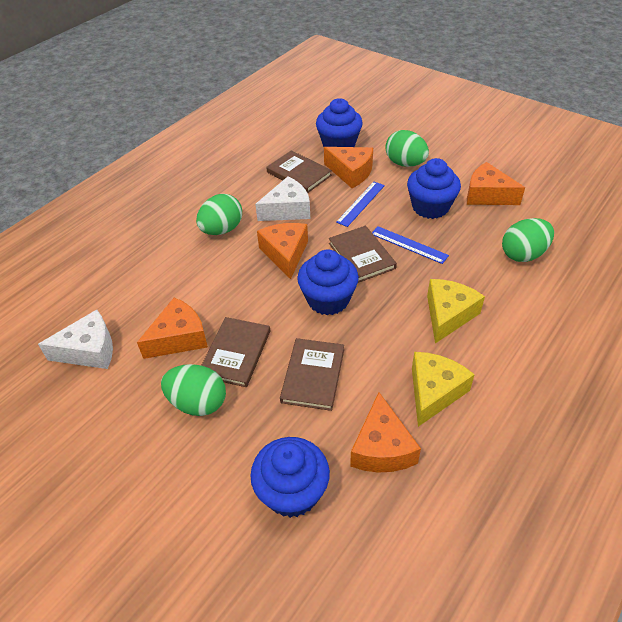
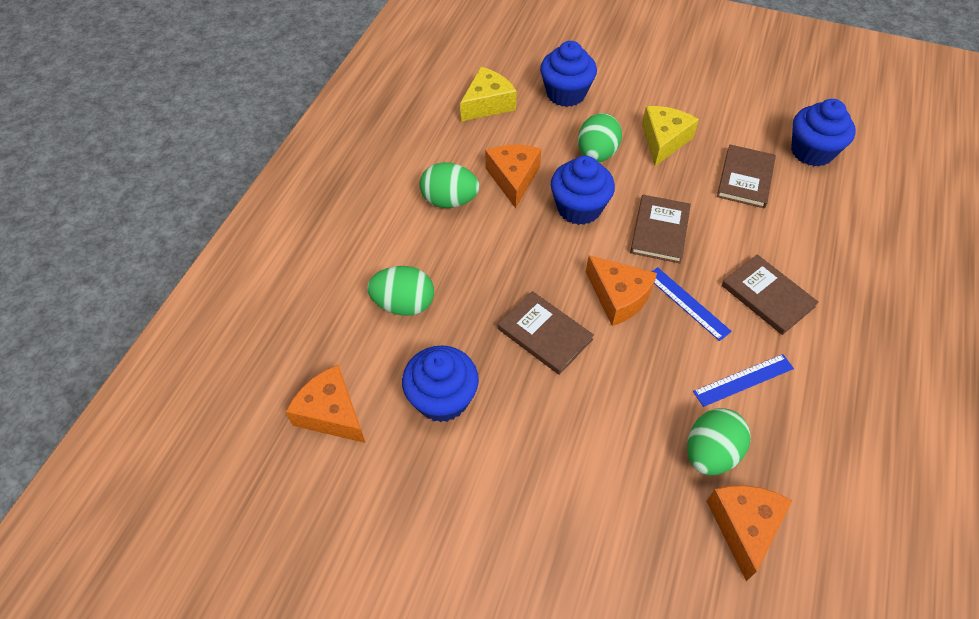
orange cheese: 5 -> 4
white cheese: 2 -> 0

